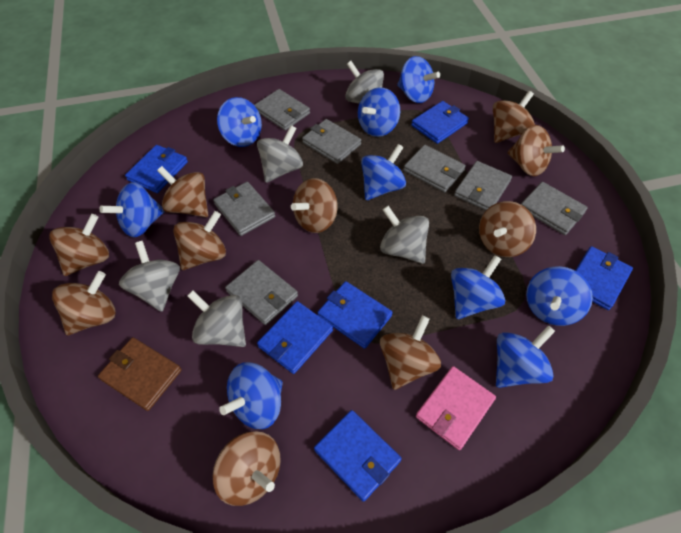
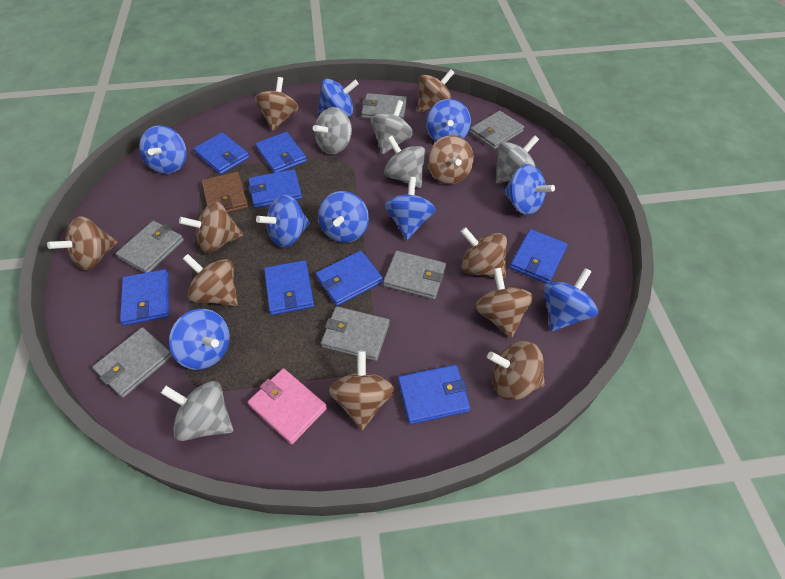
blue wallet: 6 -> 8
grey wallet: 7 -> 6

